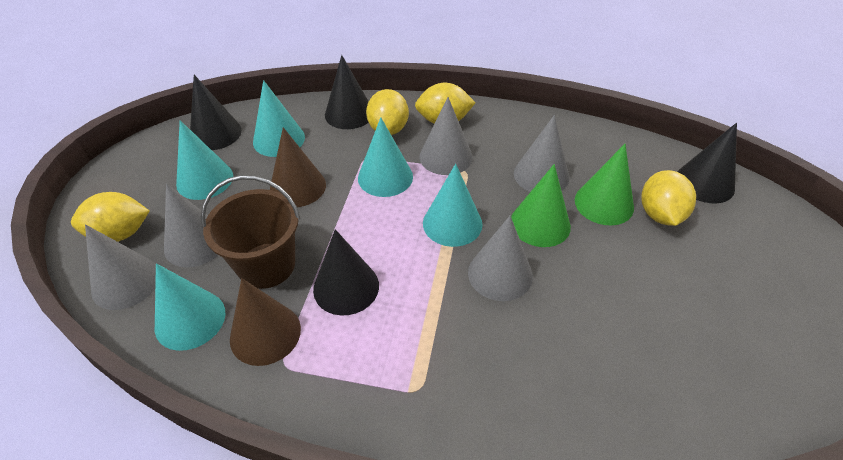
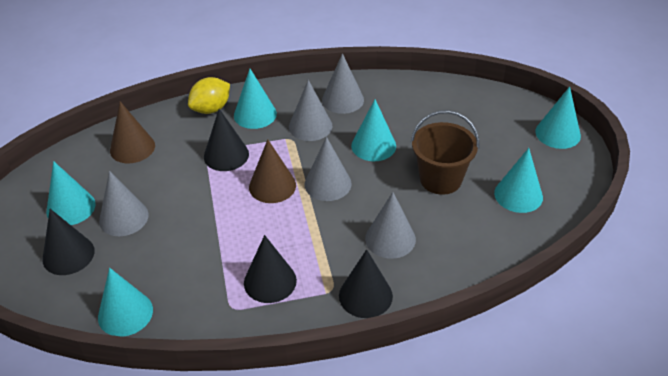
green cone: 2 -> 0
turquoise cone: 5 -> 6
yellow lemon: 4 -> 1

